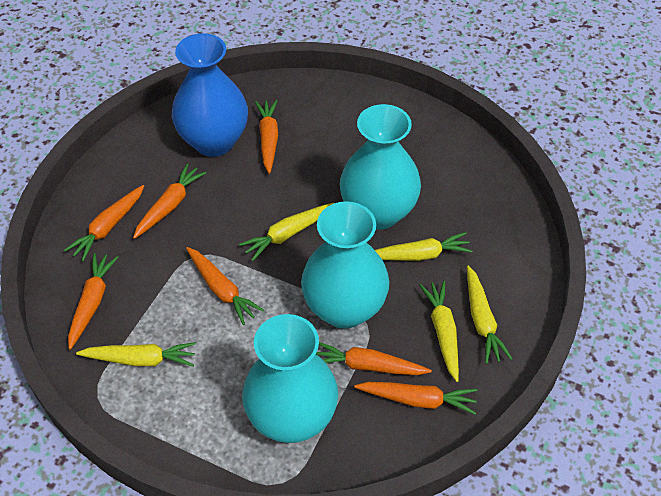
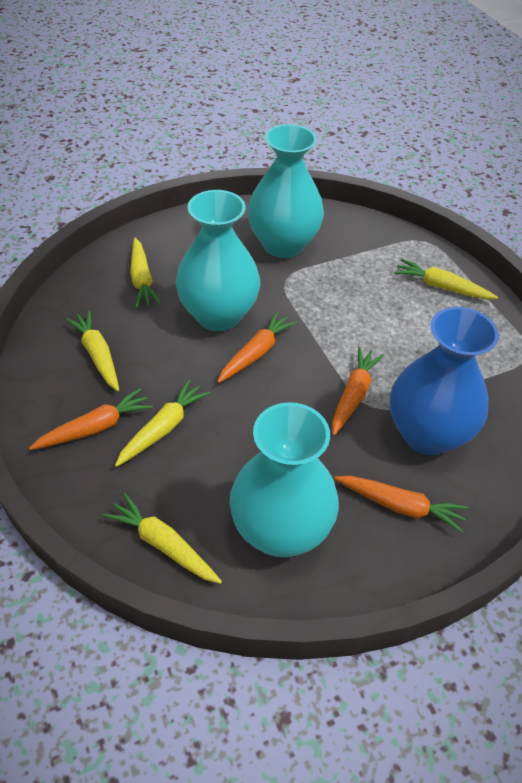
orange carrot: 7 -> 4

